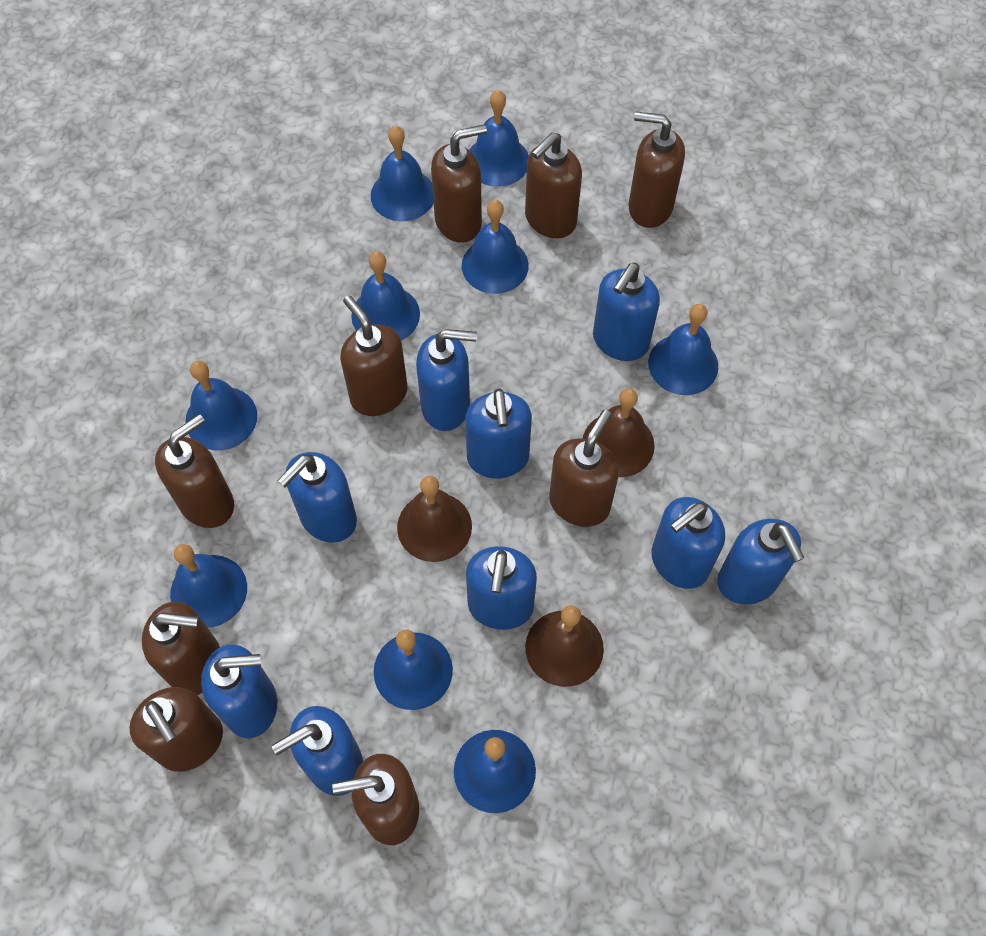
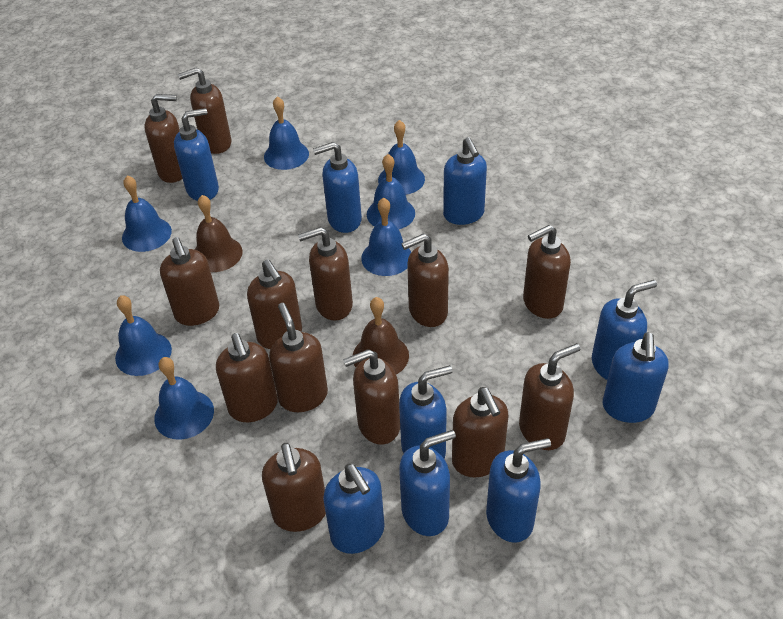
blue bell: 9 -> 7
brown bell: 3 -> 2
brown soap dispenser: 9 -> 13

